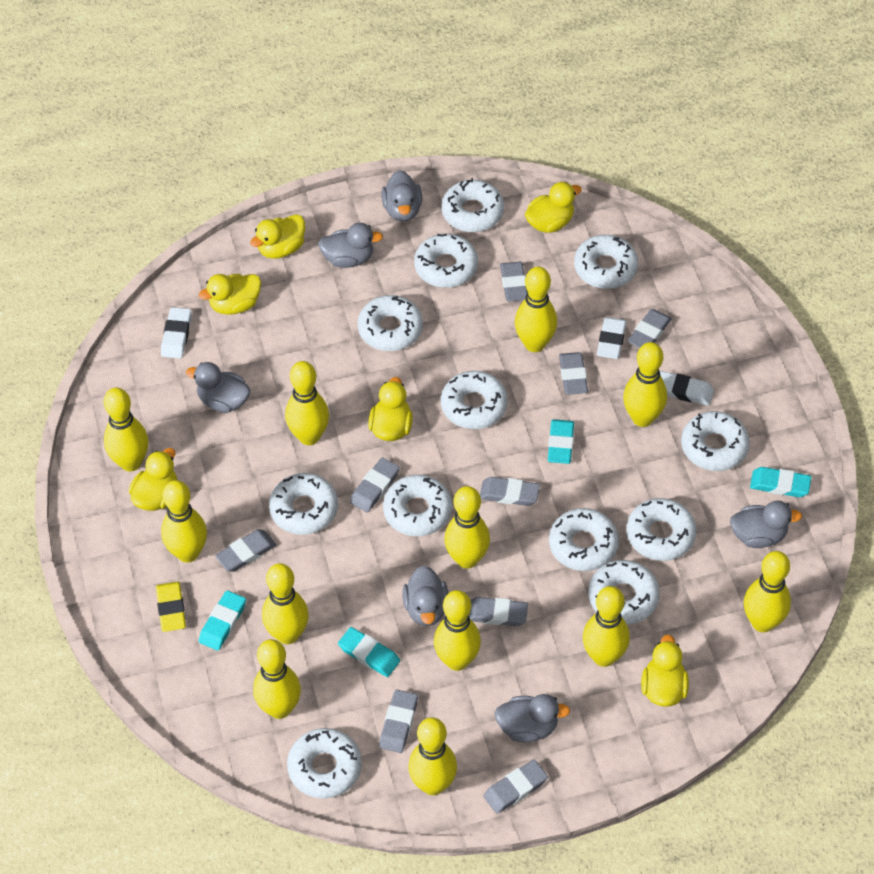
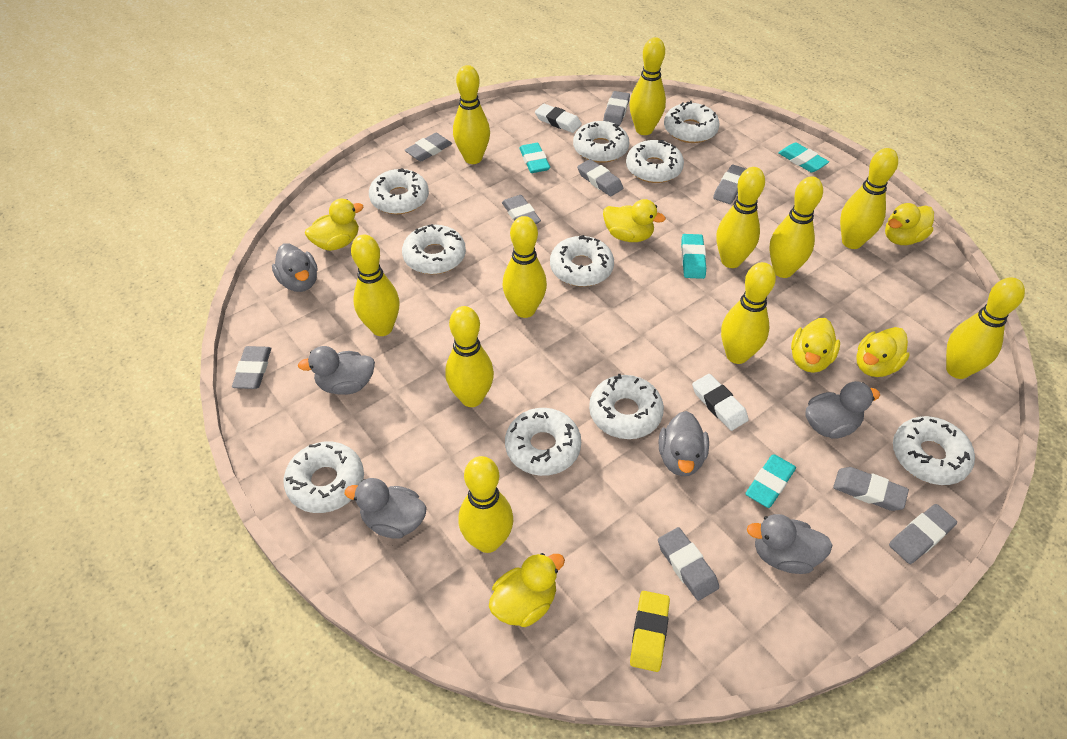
white donut: 12 -> 10
white eraser: 3 -> 2
yellow bowling pin: 12 -> 11

